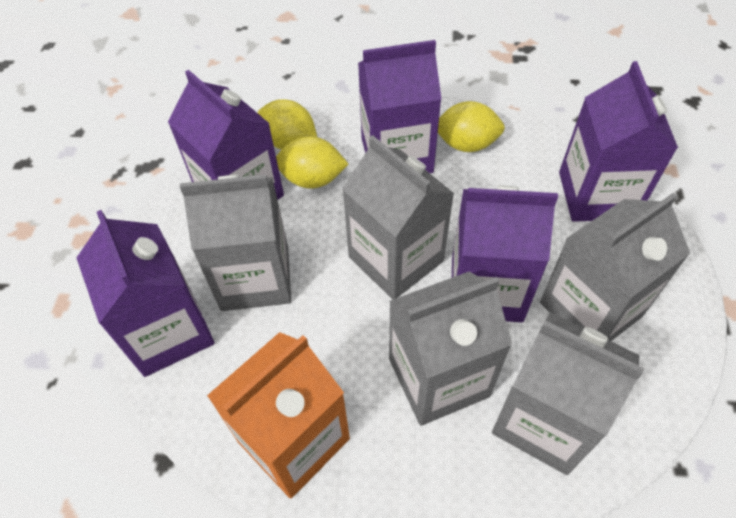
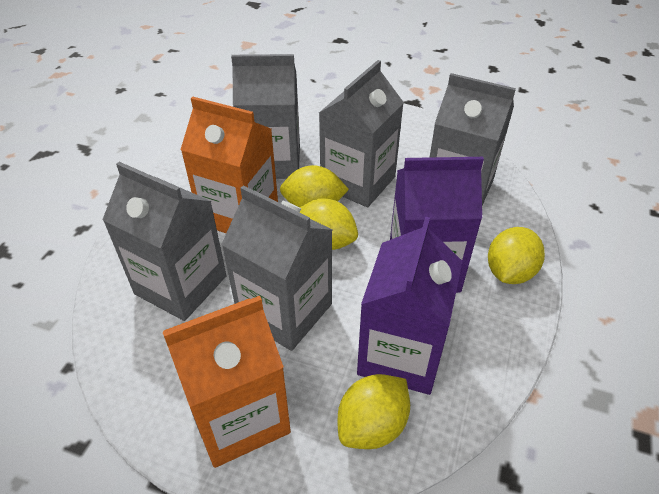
orange carton: 1 -> 2
purple carton: 5 -> 2
yellow lemon: 3 -> 4

